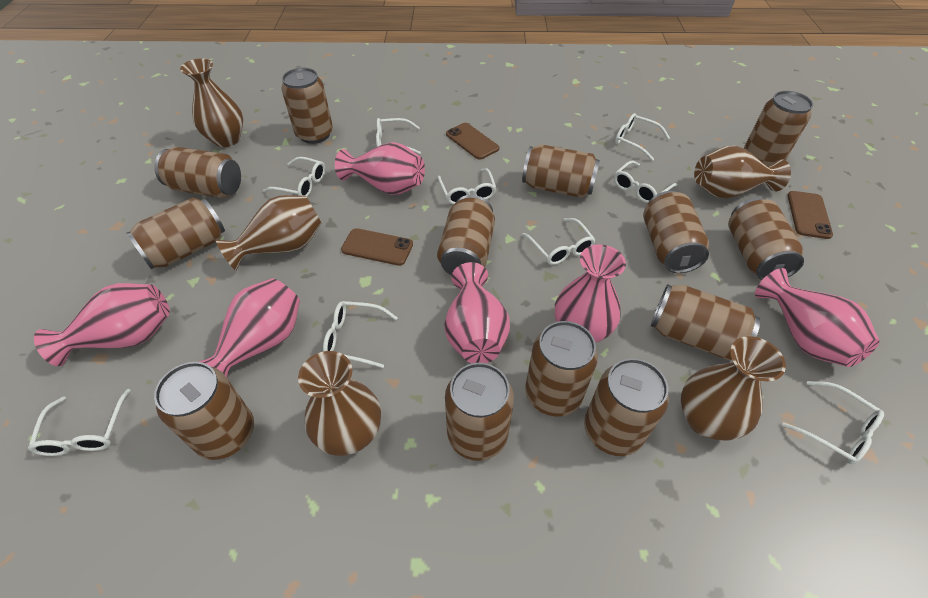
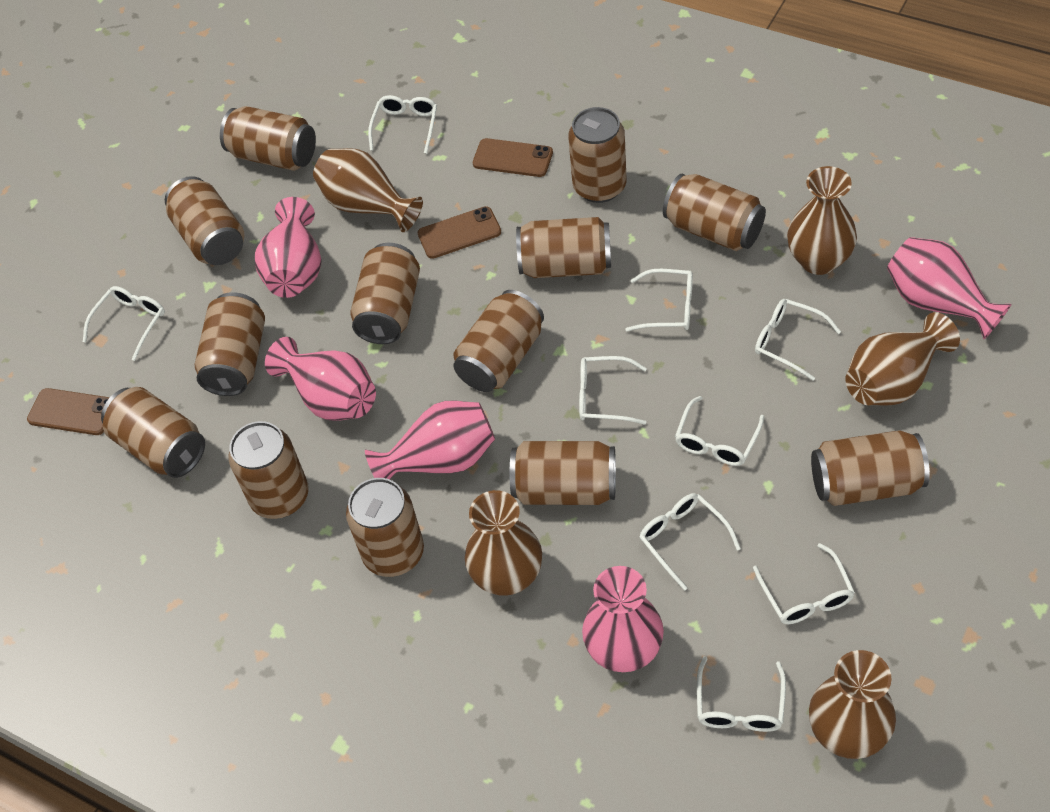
pink vase: 6 -> 5

